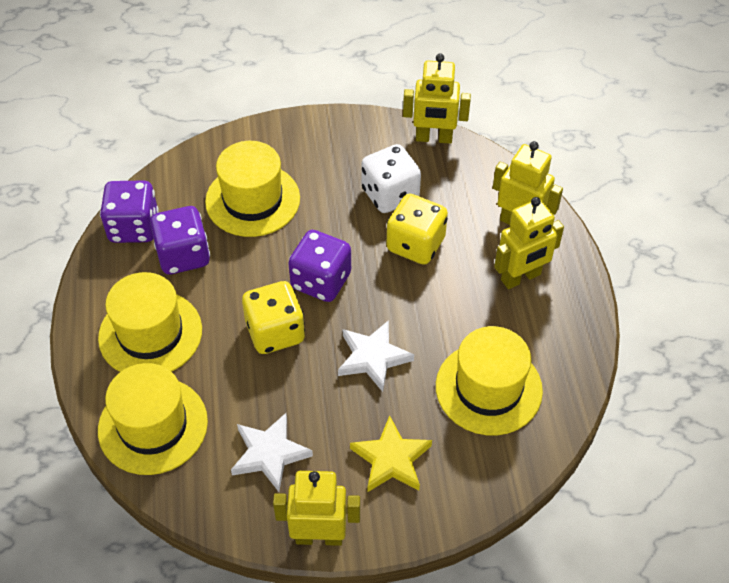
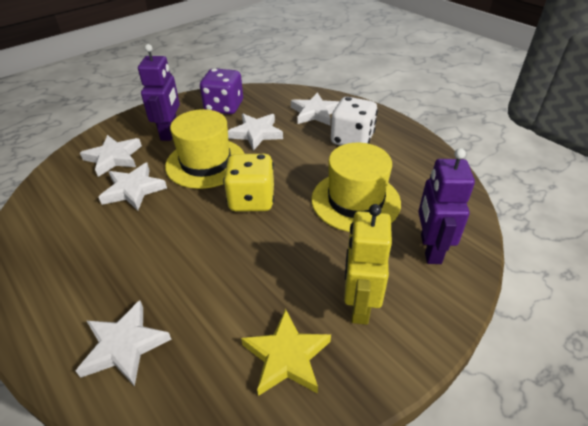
purple dice: 3 -> 1
purple robot: 0 -> 2
white star: 2 -> 5
yellow dice: 2 -> 1
yellow hat: 4 -> 2
yellow robot: 4 -> 1

